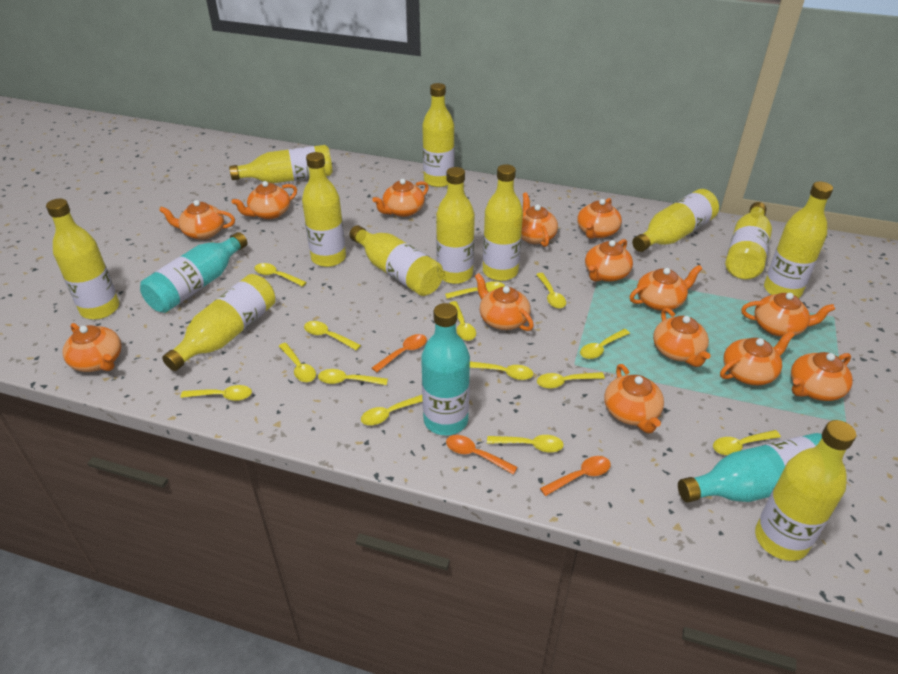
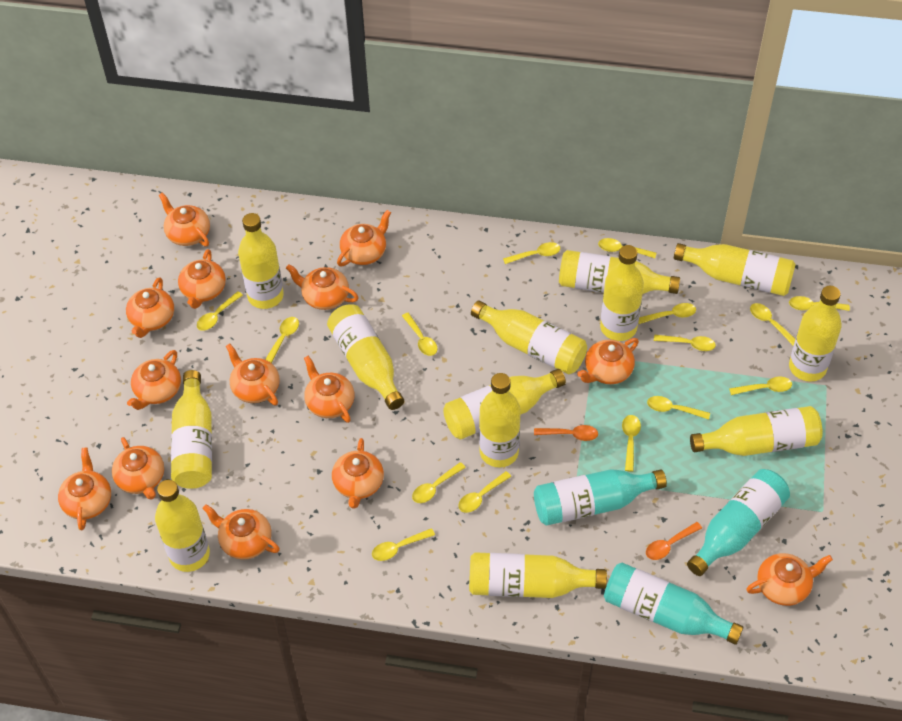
orange spoon: 3 -> 2
yellow bottle: 12 -> 13
yellow spoon: 14 -> 15

